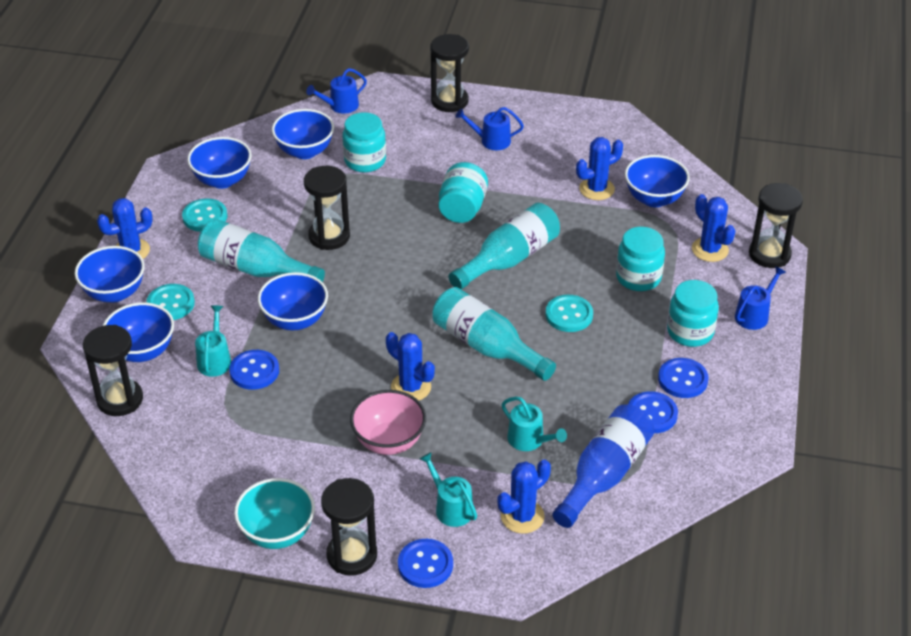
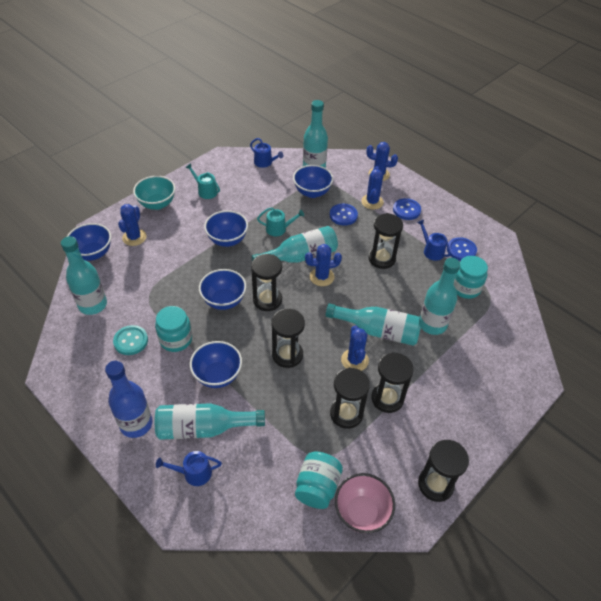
black hourglass: 5 -> 6
blue bowl: 6 -> 5
blue button: 4 -> 3
turquoise bottle: 3 -> 6
turquoise button: 3 -> 1
turquoise jar: 4 -> 3
turquoise watering can: 3 -> 2

